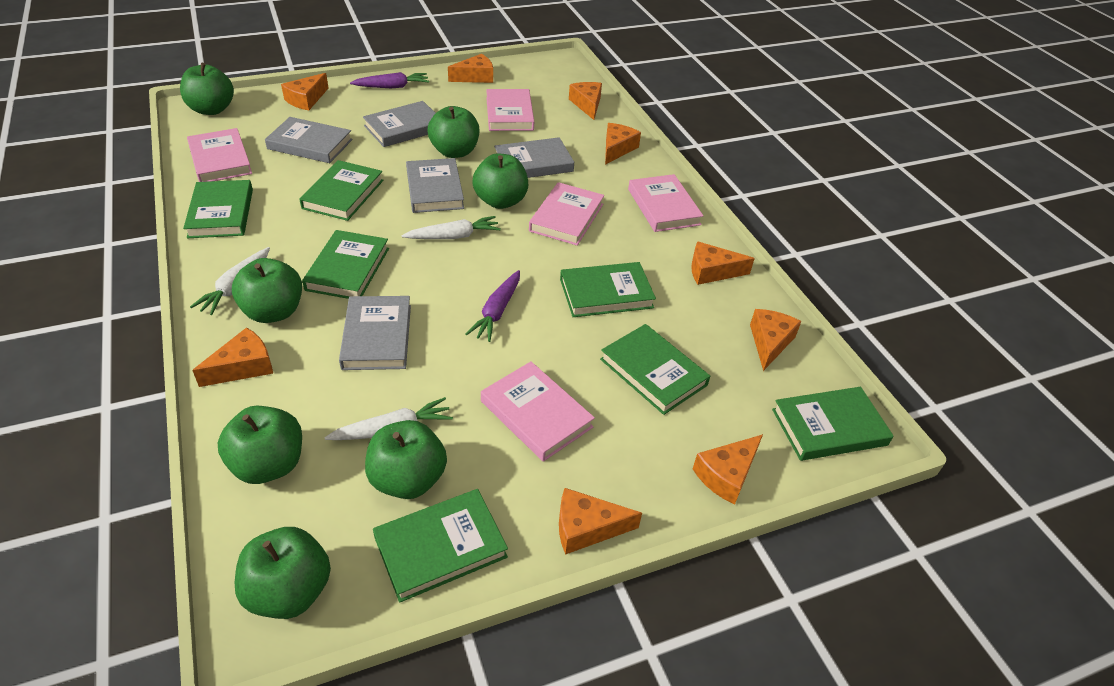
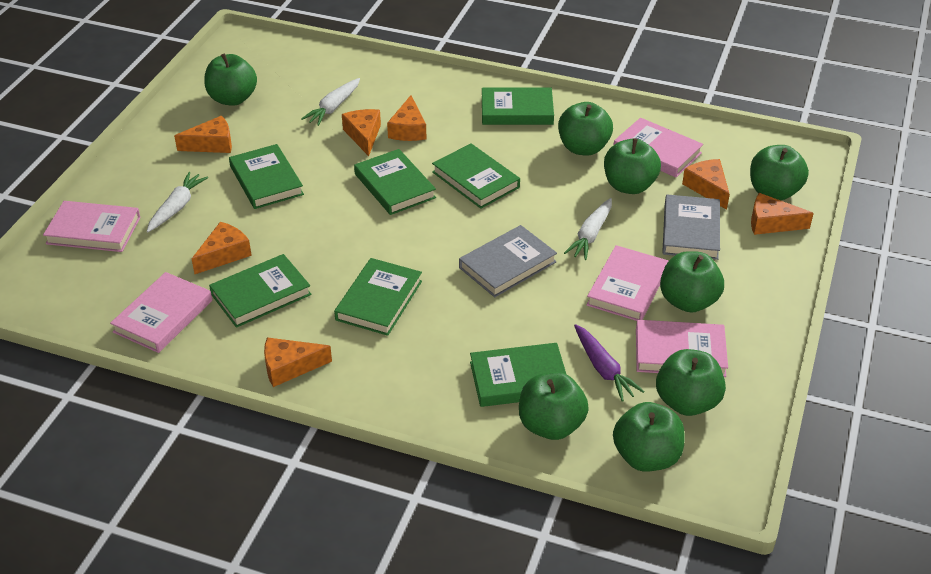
green apple: 7 -> 8
grey book: 5 -> 2
orange cheese: 9 -> 7
purple carrot: 2 -> 1

